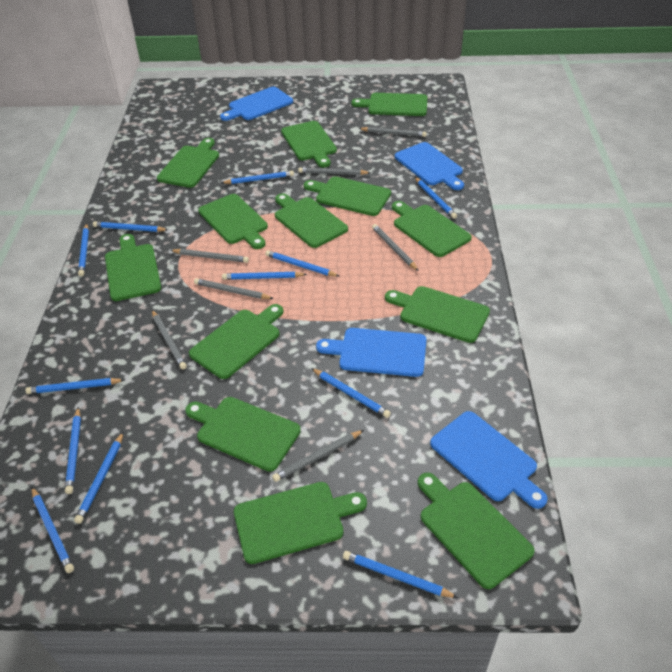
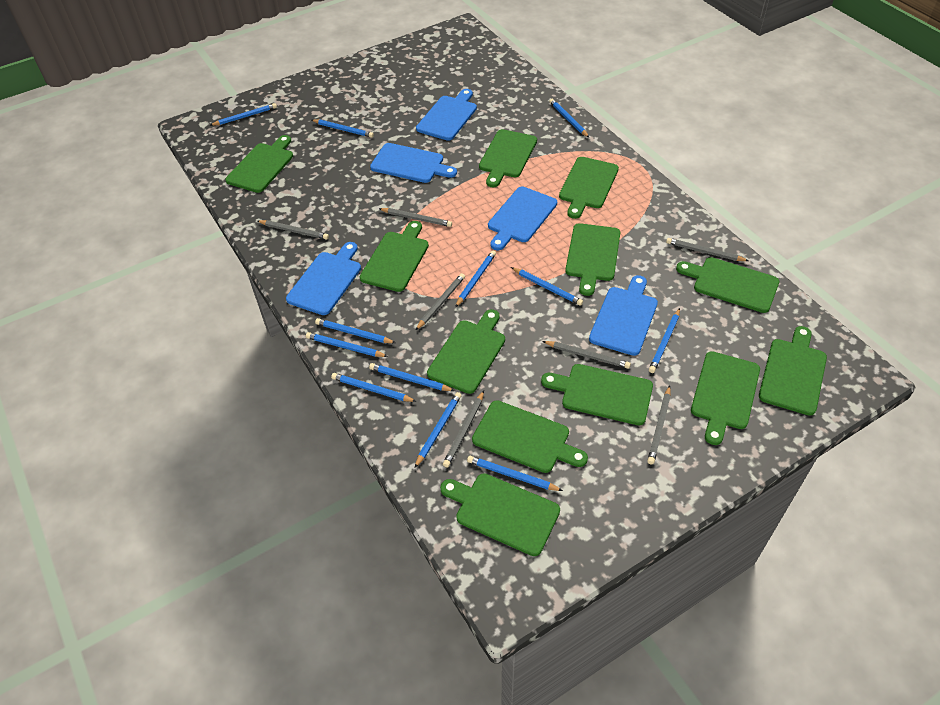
blue cutting board: 4 -> 5
green cutting board: 13 -> 12

